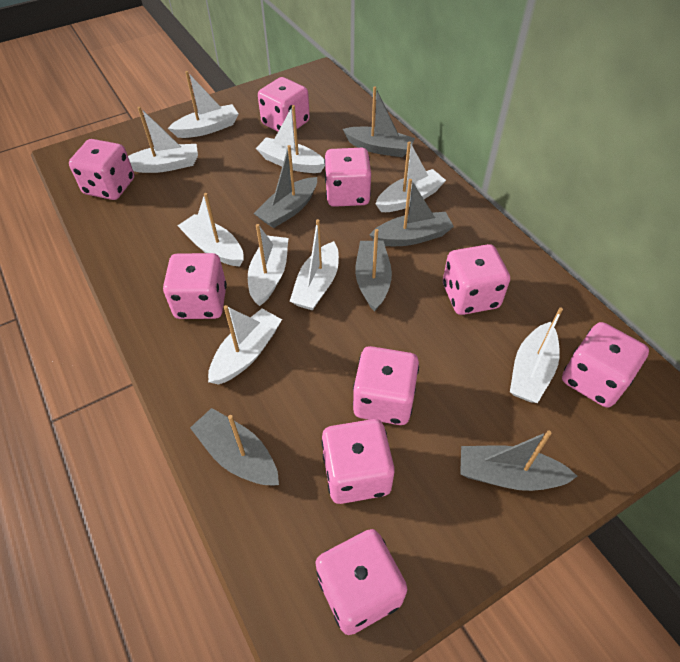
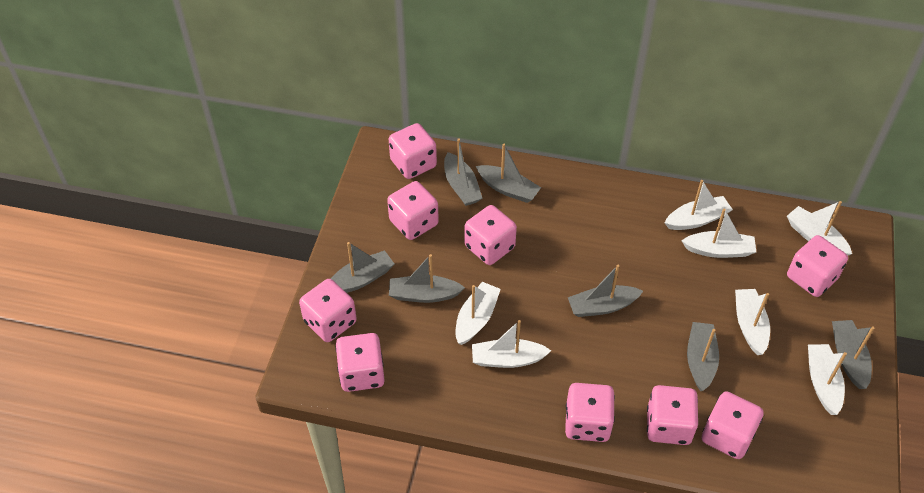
grey boat: 6 -> 7
white boat: 9 -> 7

